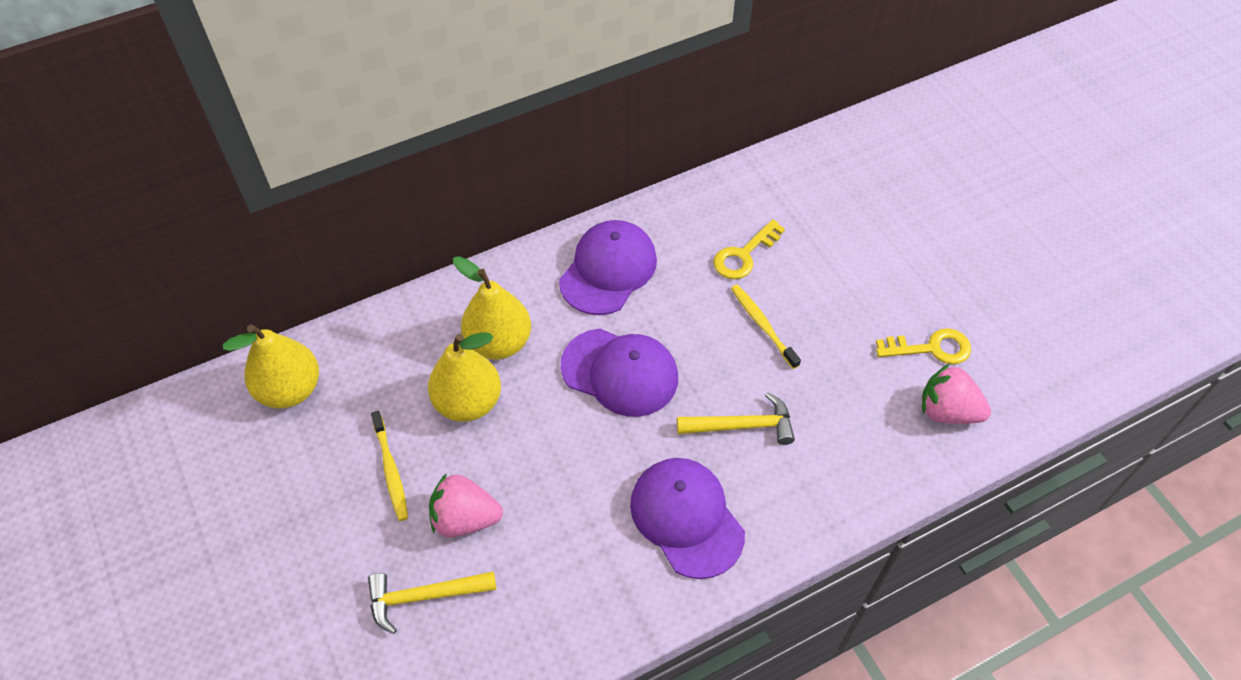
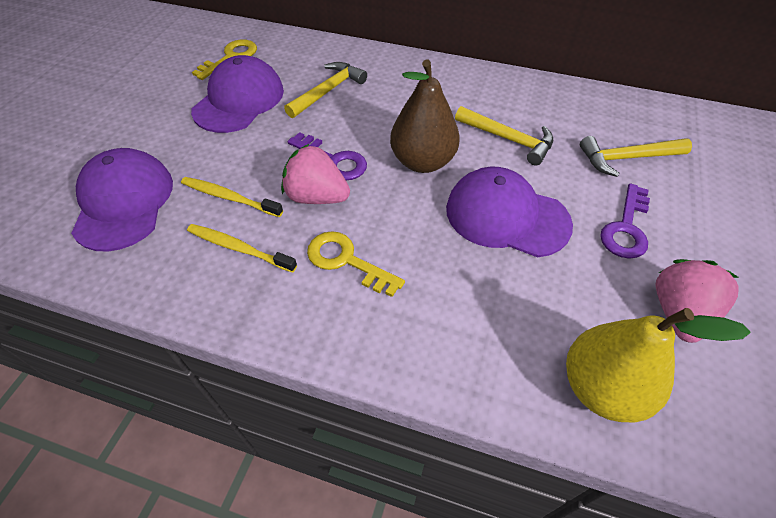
brown pear: 0 -> 1
purple key: 0 -> 2
yellow hammer: 2 -> 3
yellow pear: 3 -> 1

